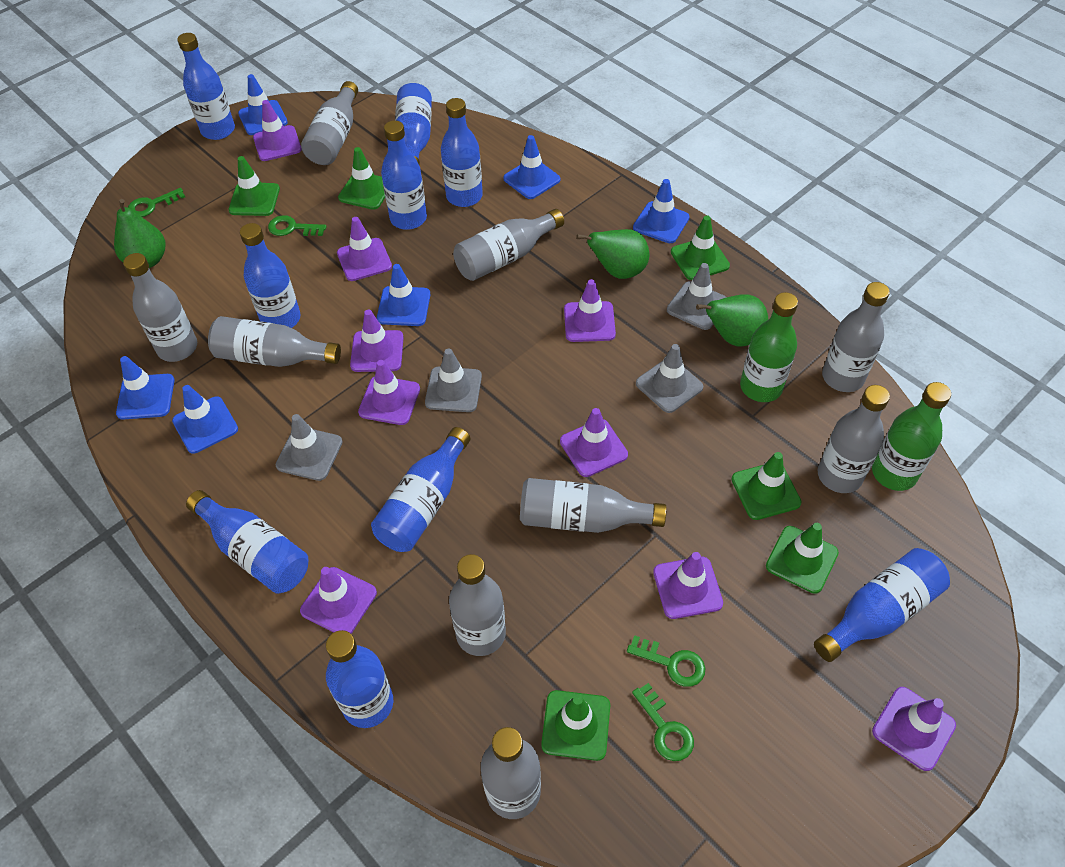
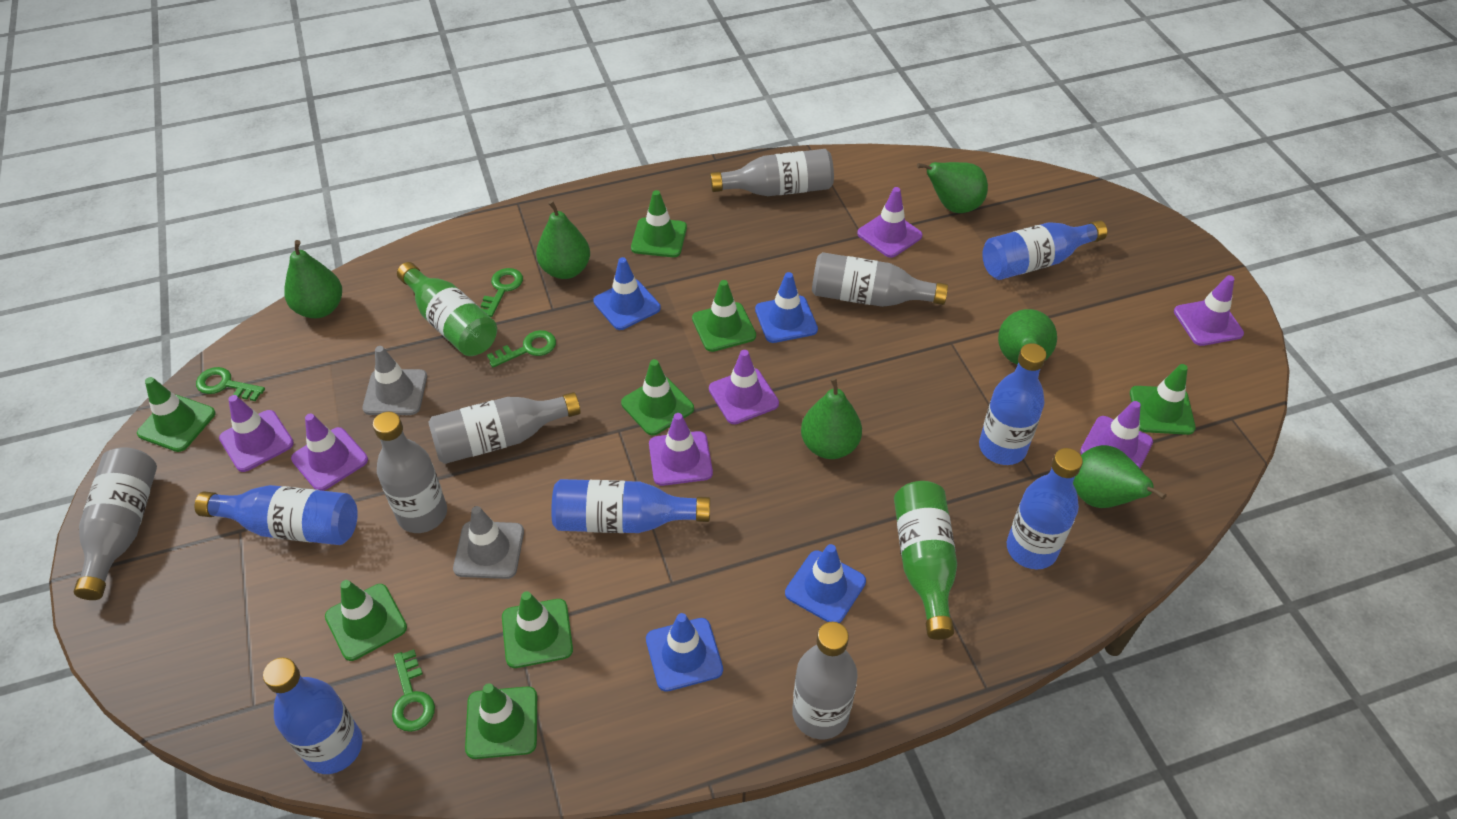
blue bottle: 9 -> 6
blue traffic cone: 6 -> 4
green pear: 3 -> 6
green traffic cone: 6 -> 8
grey bottle: 9 -> 6
grey traffic cone: 4 -> 2
purple traffic cone: 9 -> 7

